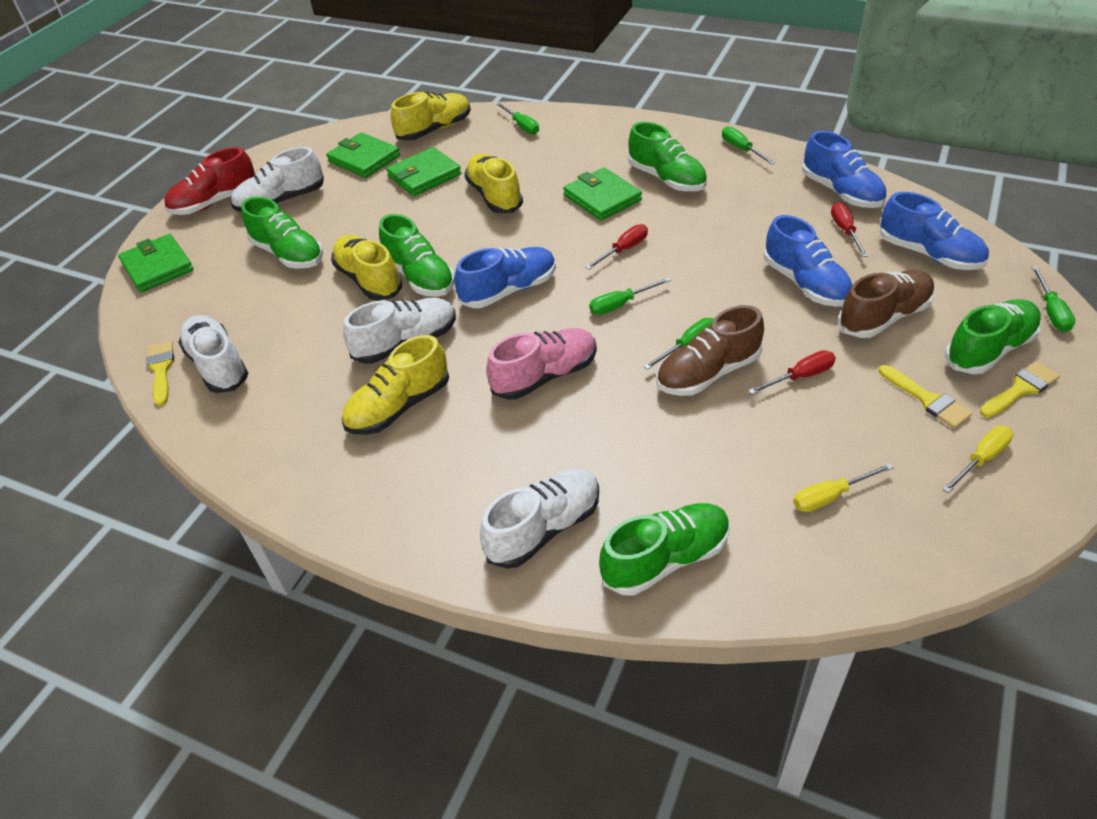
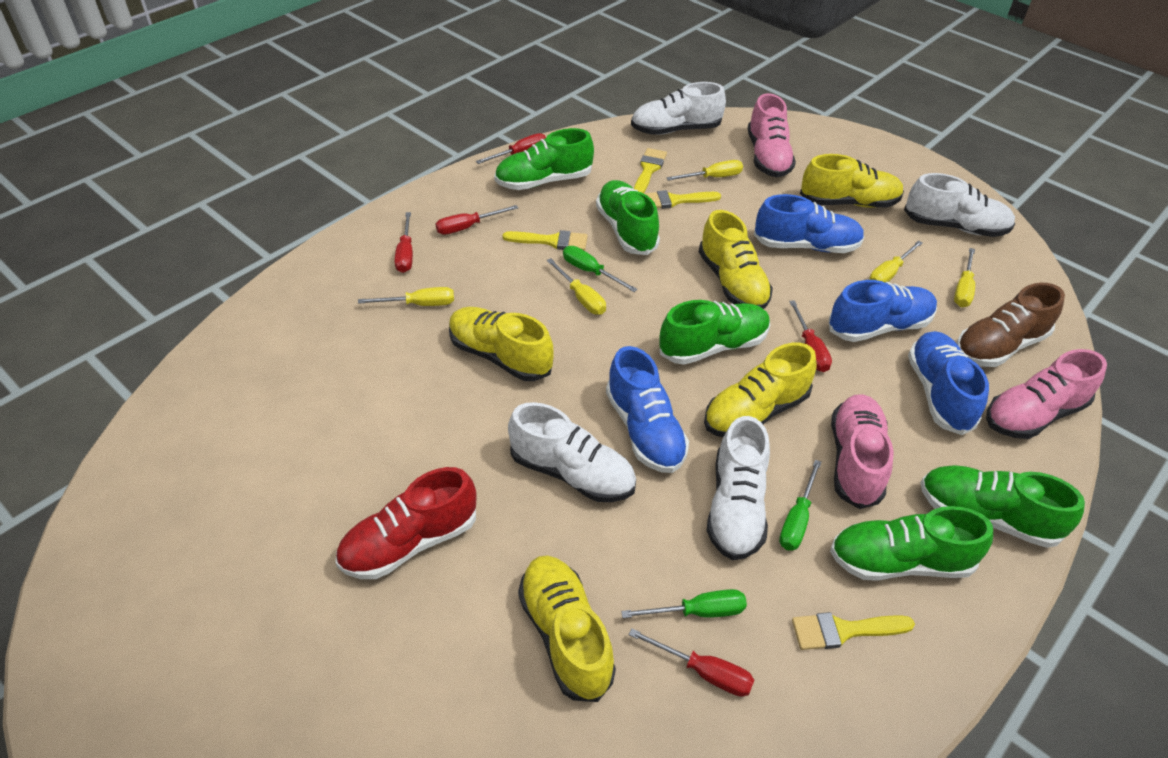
brown shoe: 2 -> 1
green screwdriver: 5 -> 3
green wallet: 4 -> 0
pink shoe: 1 -> 3
red screwdriver: 3 -> 5
yellow brush: 3 -> 4
yellow screwdriver: 2 -> 5
yellow shoe: 4 -> 5

